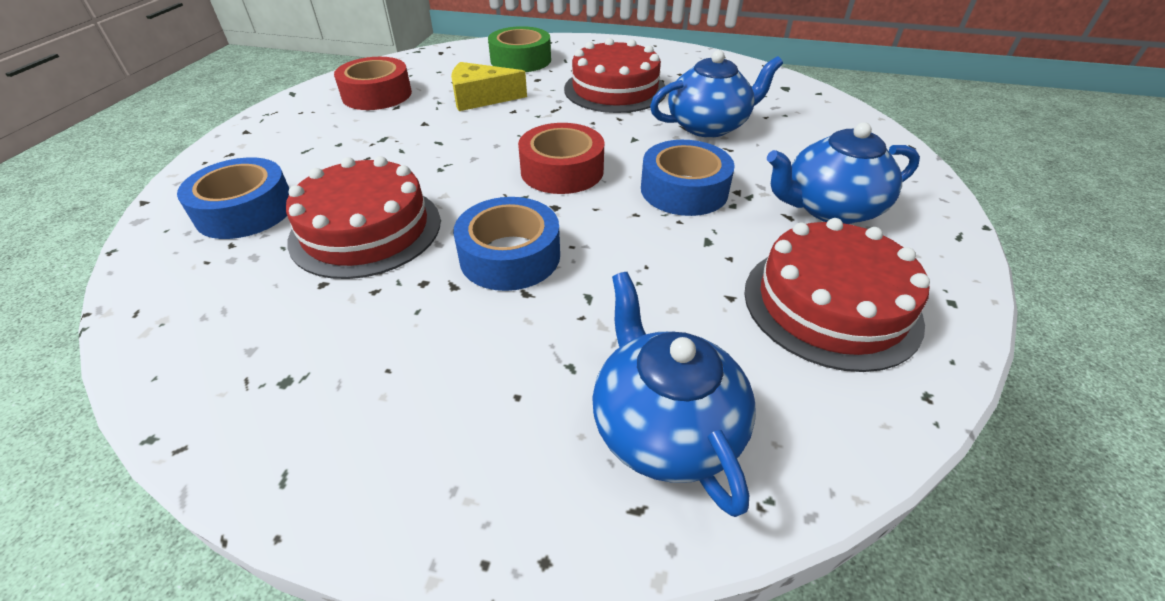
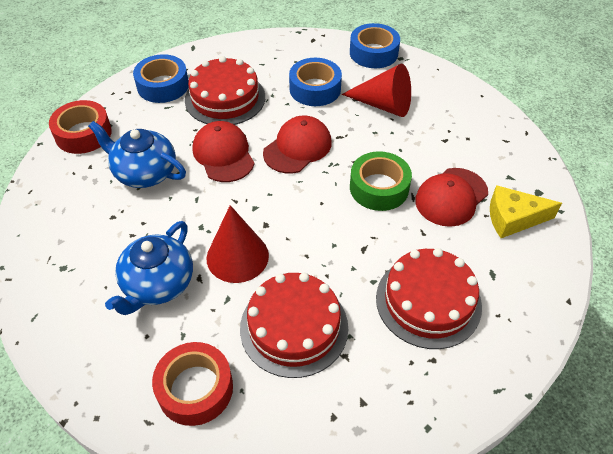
blue teapot: 3 -> 2
red cap: 0 -> 3
red cone: 0 -> 2

